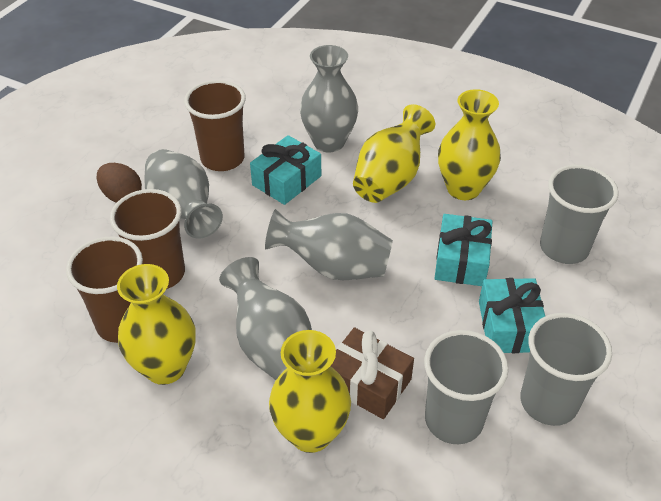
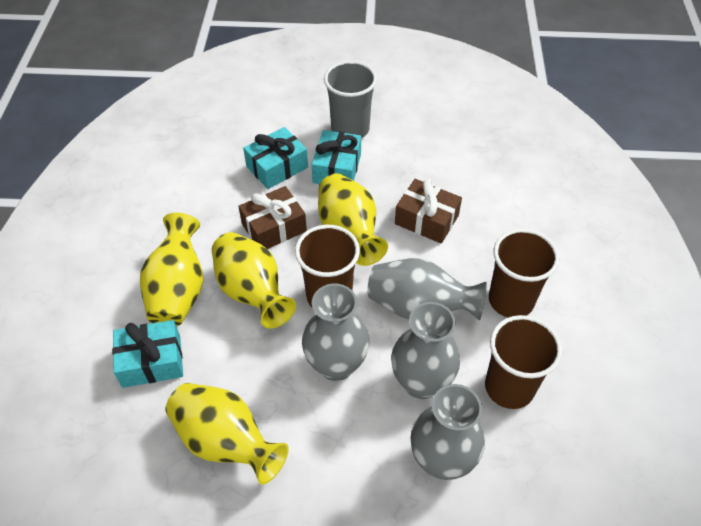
brown egg: 1 -> 0
brown gift: 1 -> 2
grey cup: 3 -> 1

